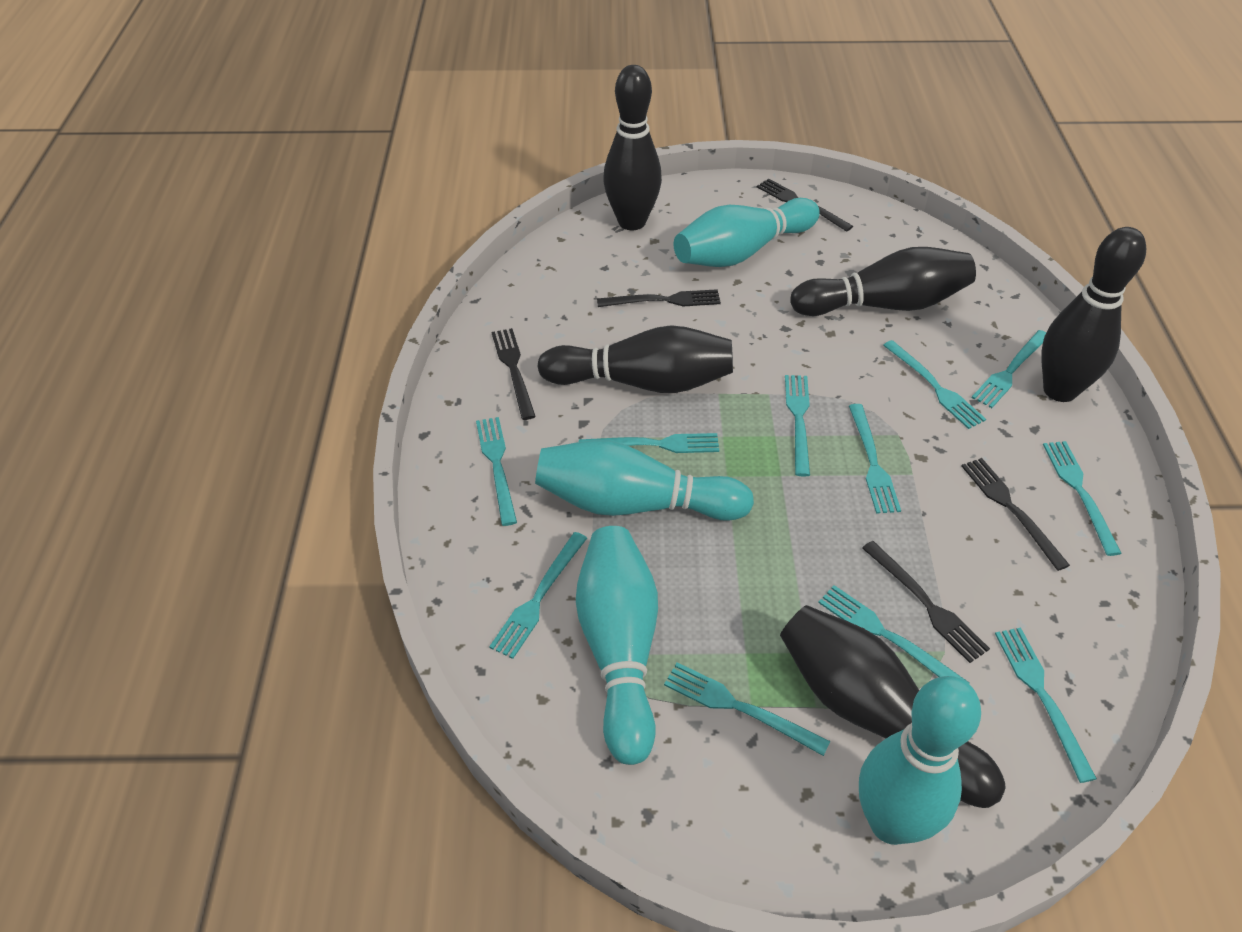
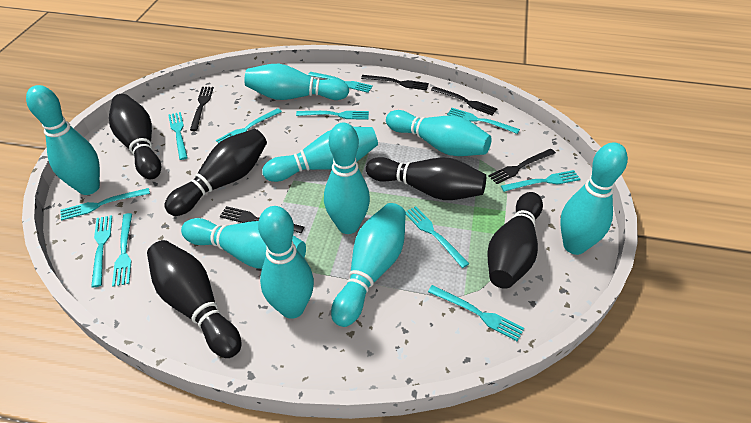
turquoise bowling pin: 4 -> 9

